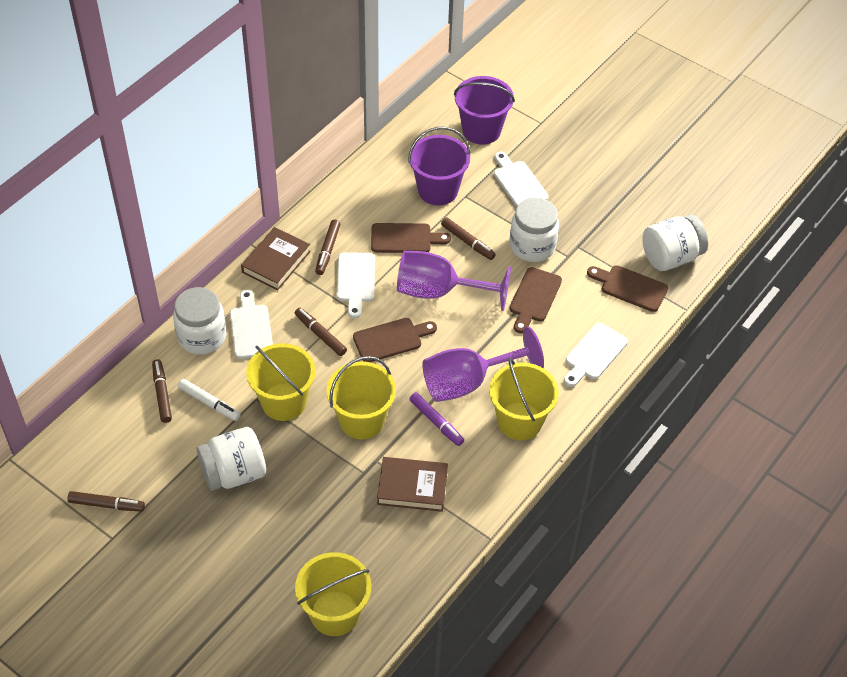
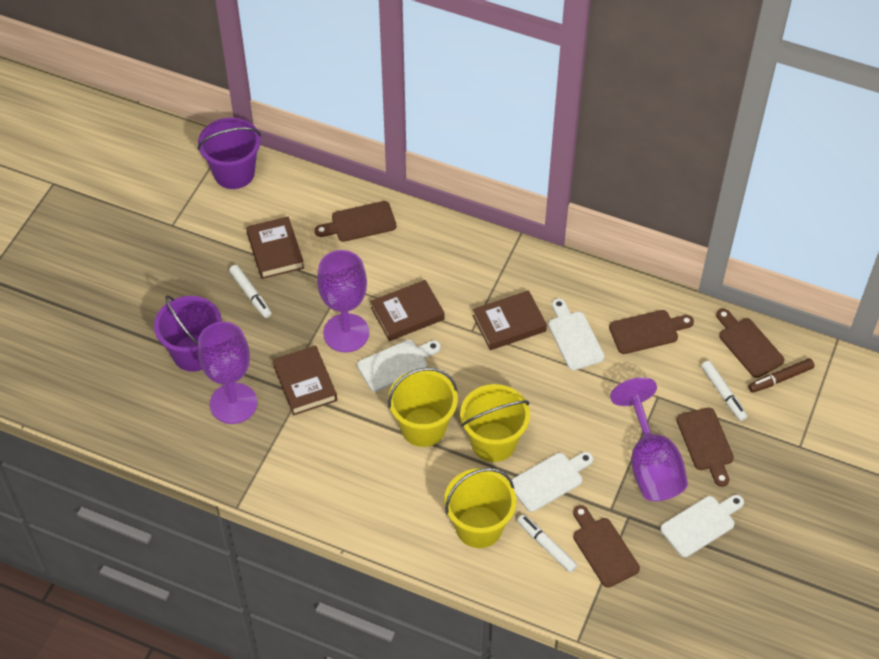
brown book: 2 -> 4
brown cutting board: 4 -> 5
brown marker: 5 -> 1
purple goblet: 2 -> 3
purple marker: 1 -> 0
white jar: 4 -> 0
white marker: 1 -> 3
yellow bucket: 4 -> 3

